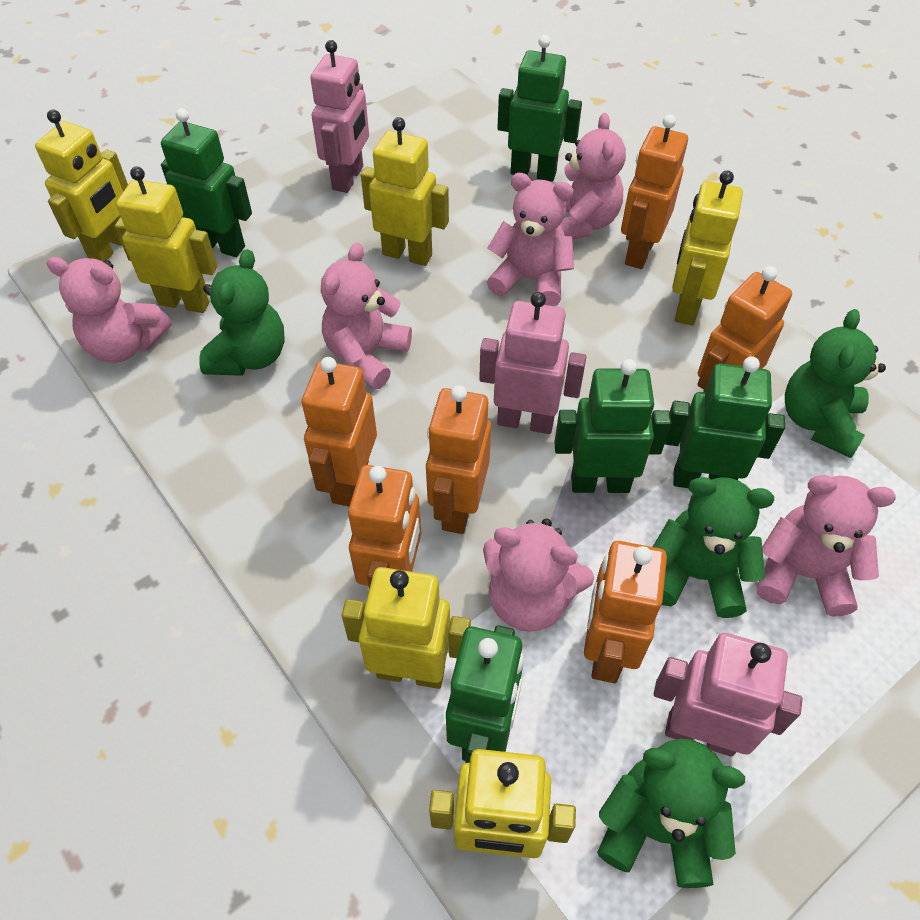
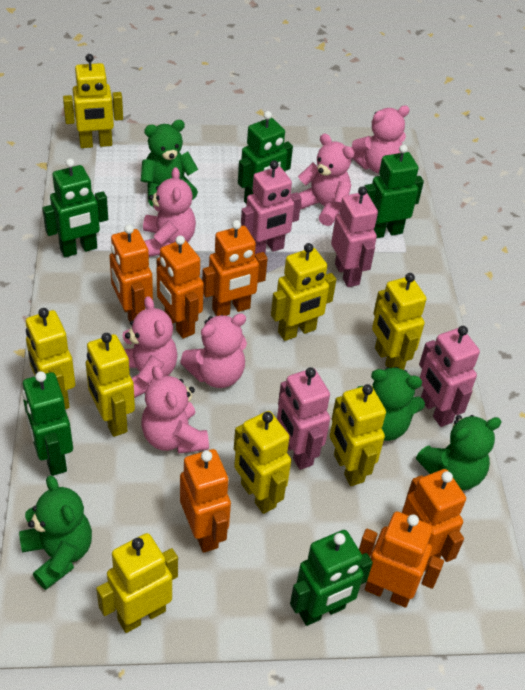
pink robot: 3 -> 4
yellow robot: 6 -> 8

